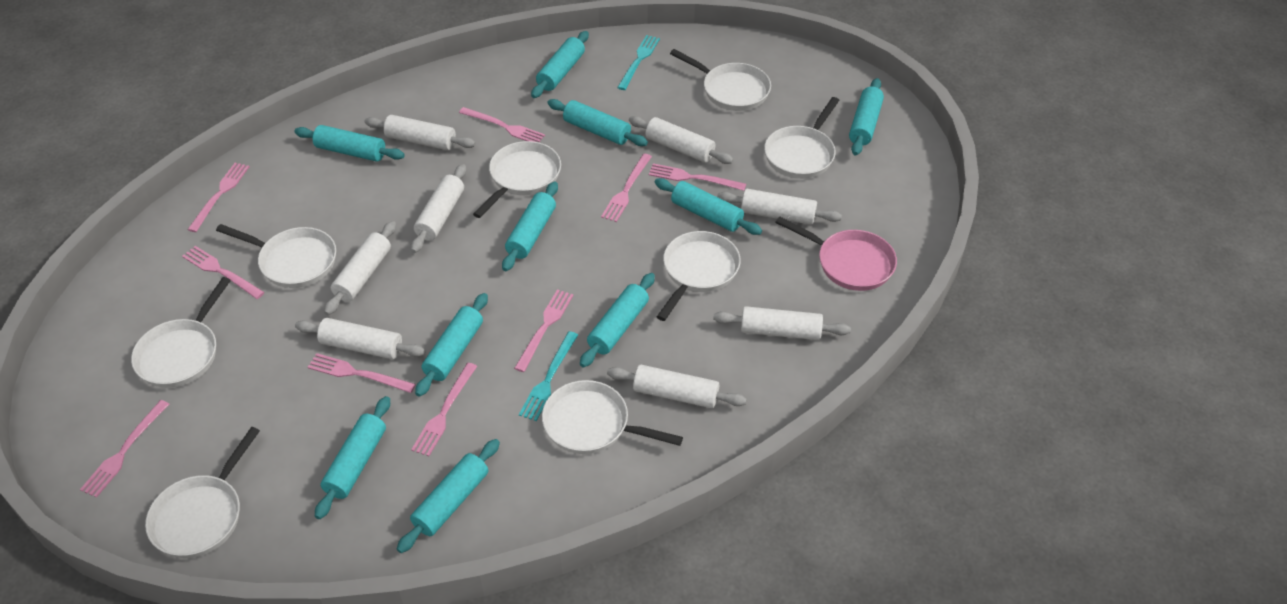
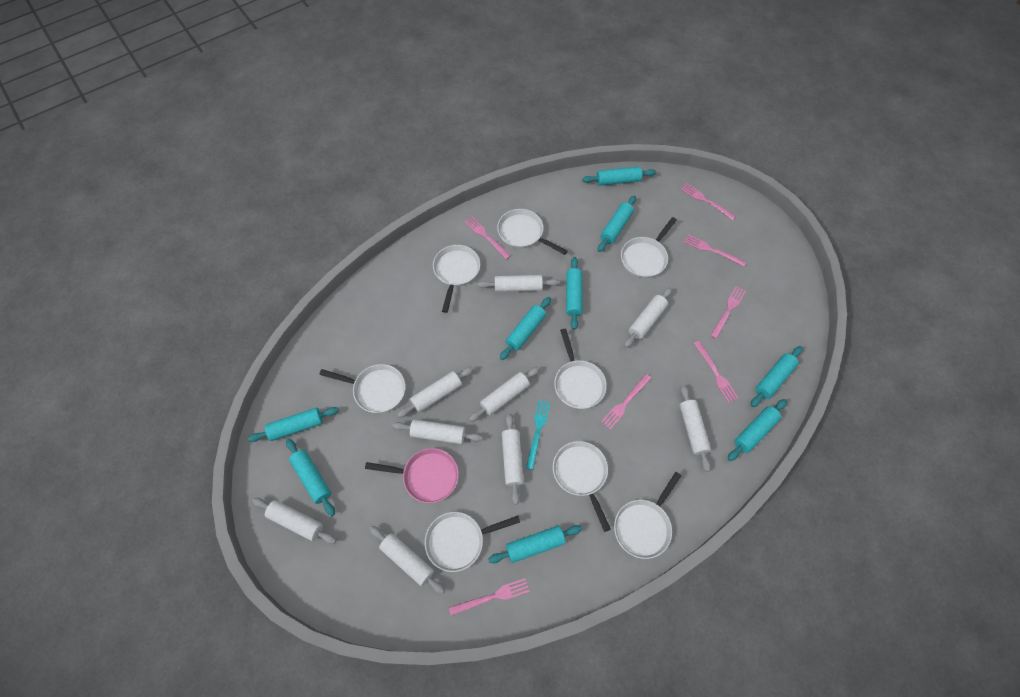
pink fork: 9 -> 7
turquoise fork: 2 -> 1
turquoise rolling pin: 10 -> 9
white rolling pin: 8 -> 9

